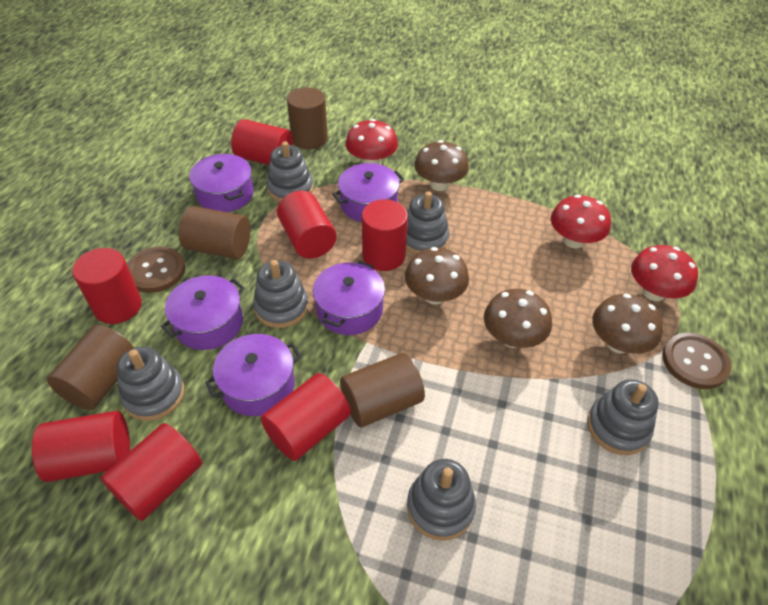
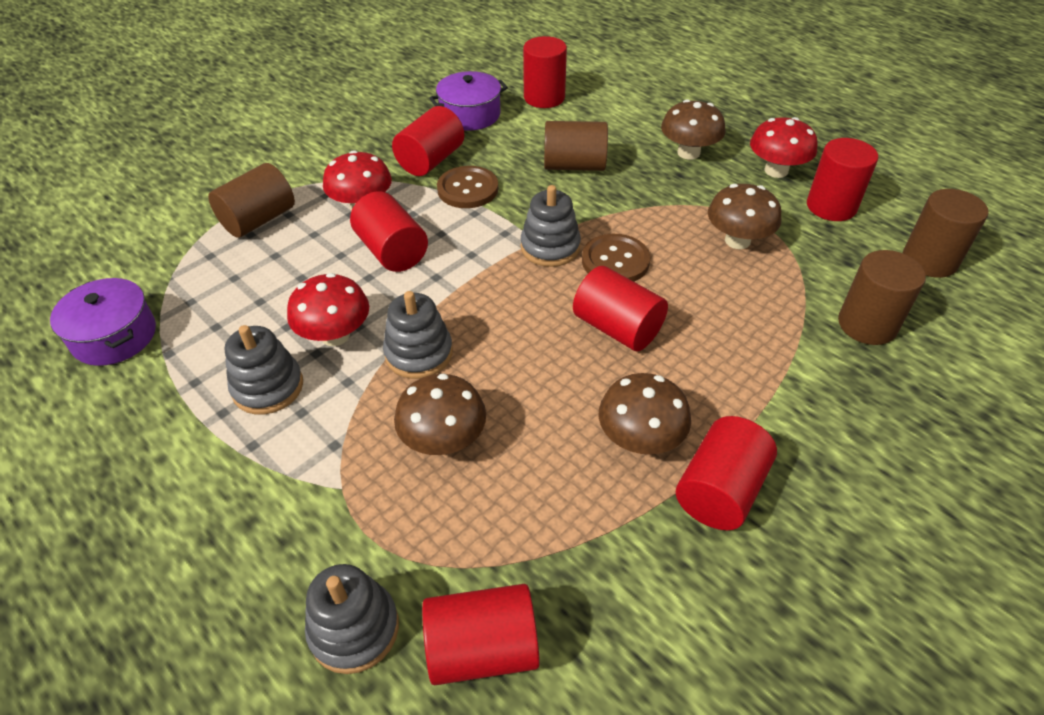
grey stacking toy: 6 -> 4
purple pot: 5 -> 2

